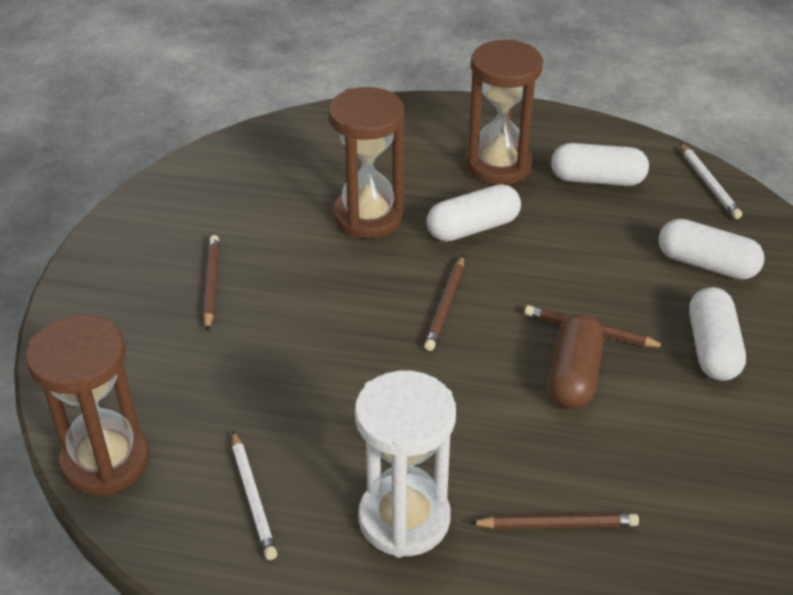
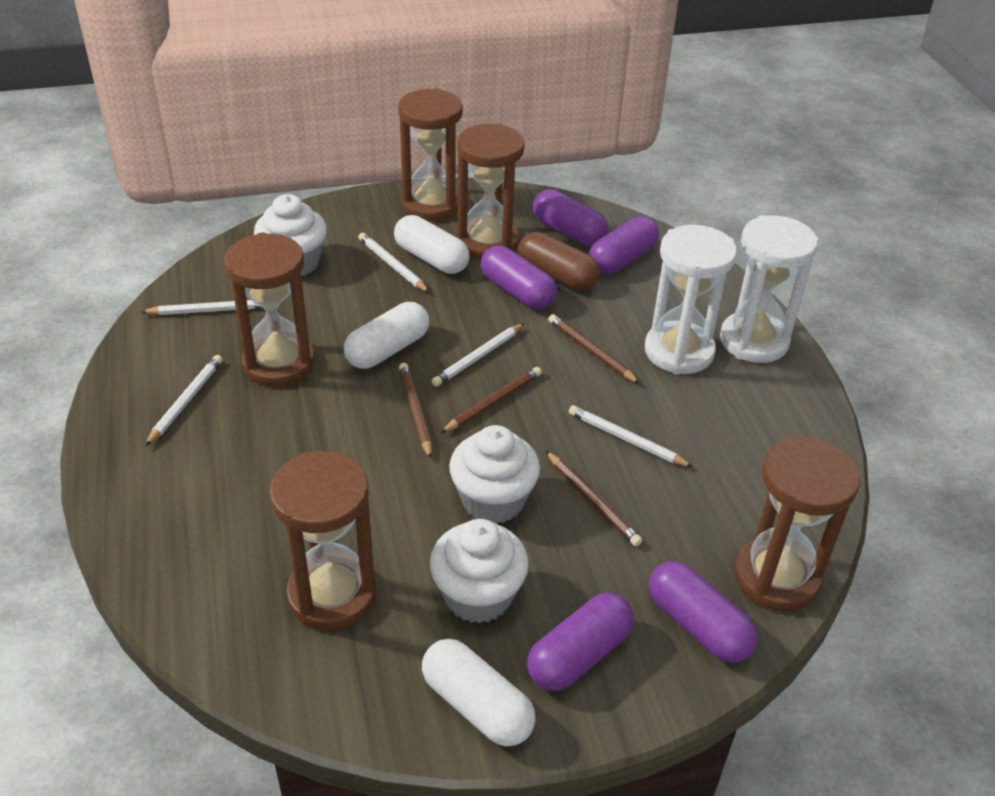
brown hourglass: 3 -> 5
purple capsule: 0 -> 5
white capsule: 4 -> 3
white cupcake: 0 -> 3
white hourglass: 1 -> 2
white pencil: 2 -> 5

